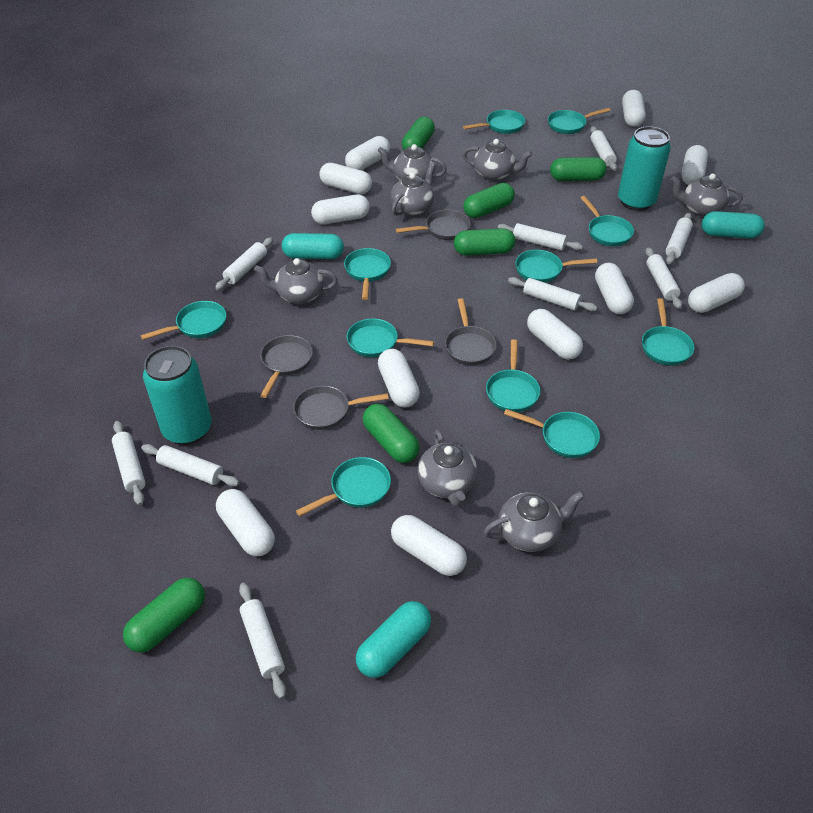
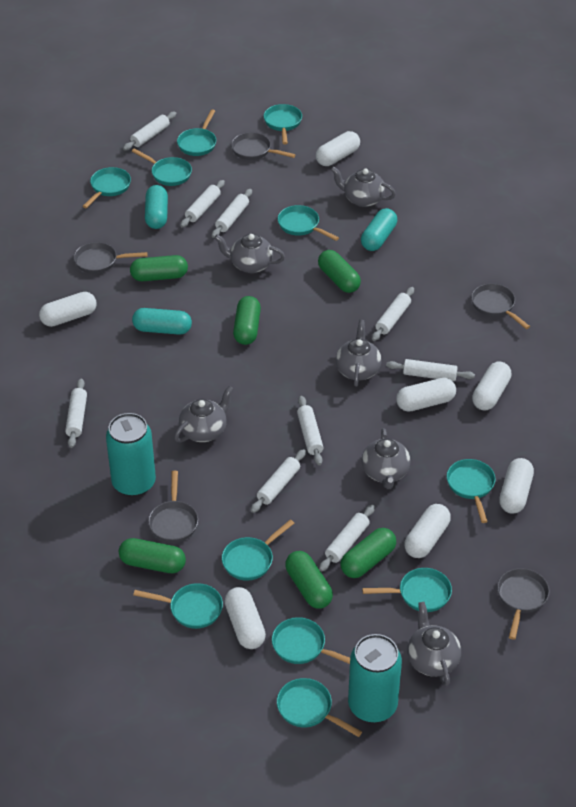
grey pan: 4 -> 5
grey teapot: 7 -> 6
white capsule: 11 -> 7

